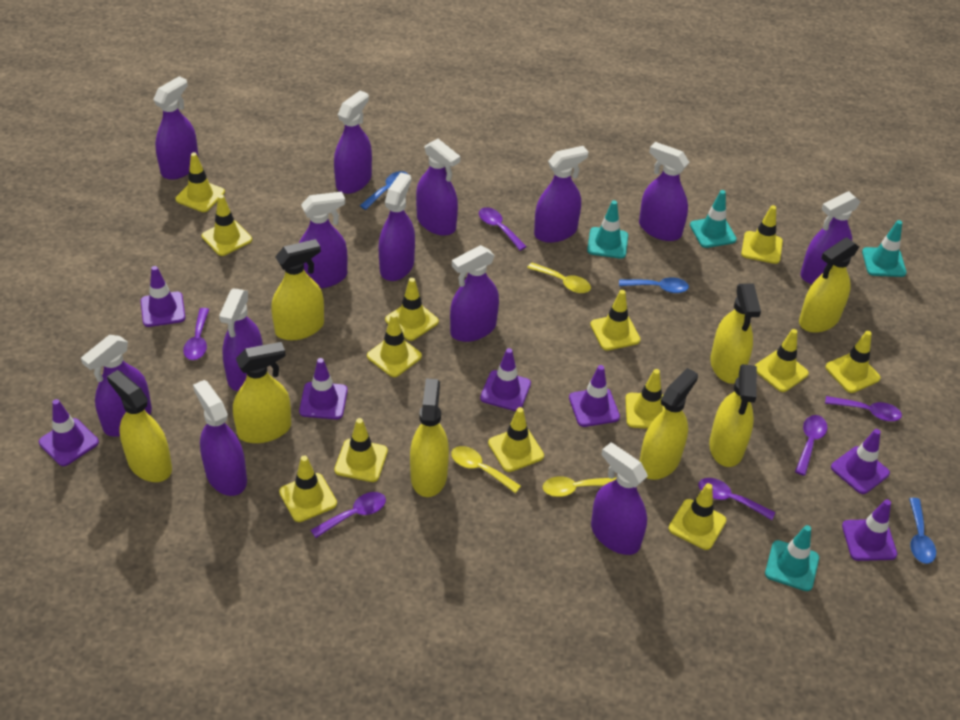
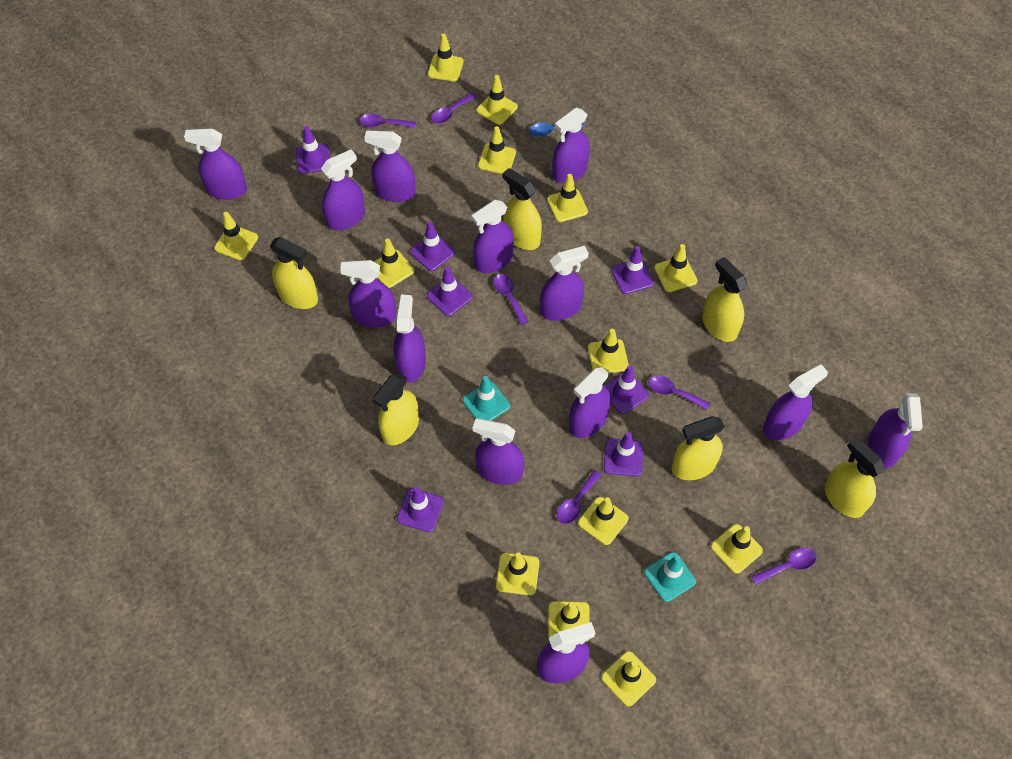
blue spoon: 3 -> 1
turquoise traffic cone: 4 -> 2
yellow spoon: 3 -> 0
yellow spray bottle: 8 -> 6

